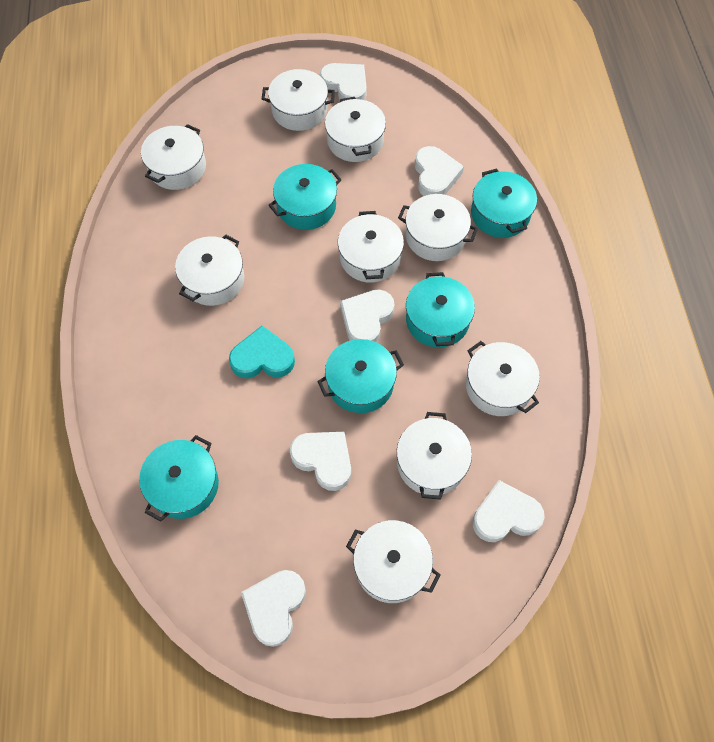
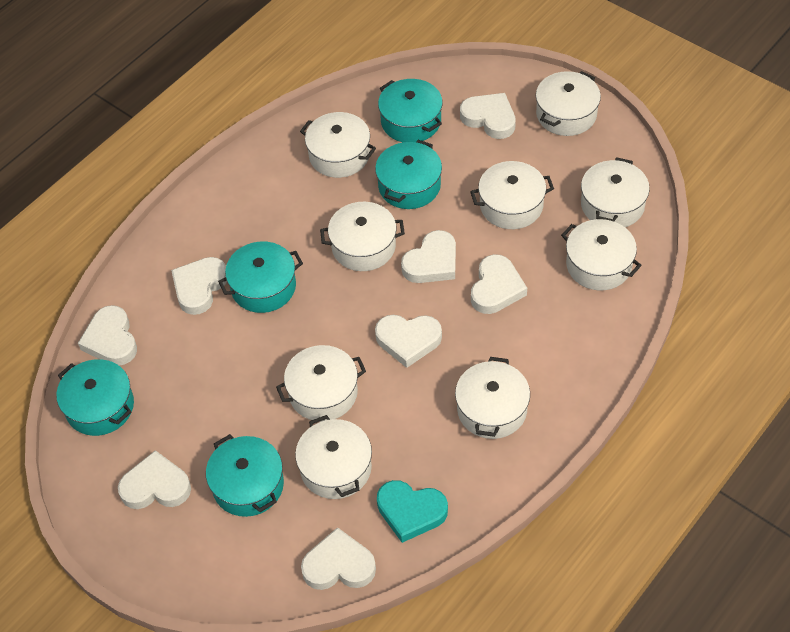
white heart: 6 -> 8

